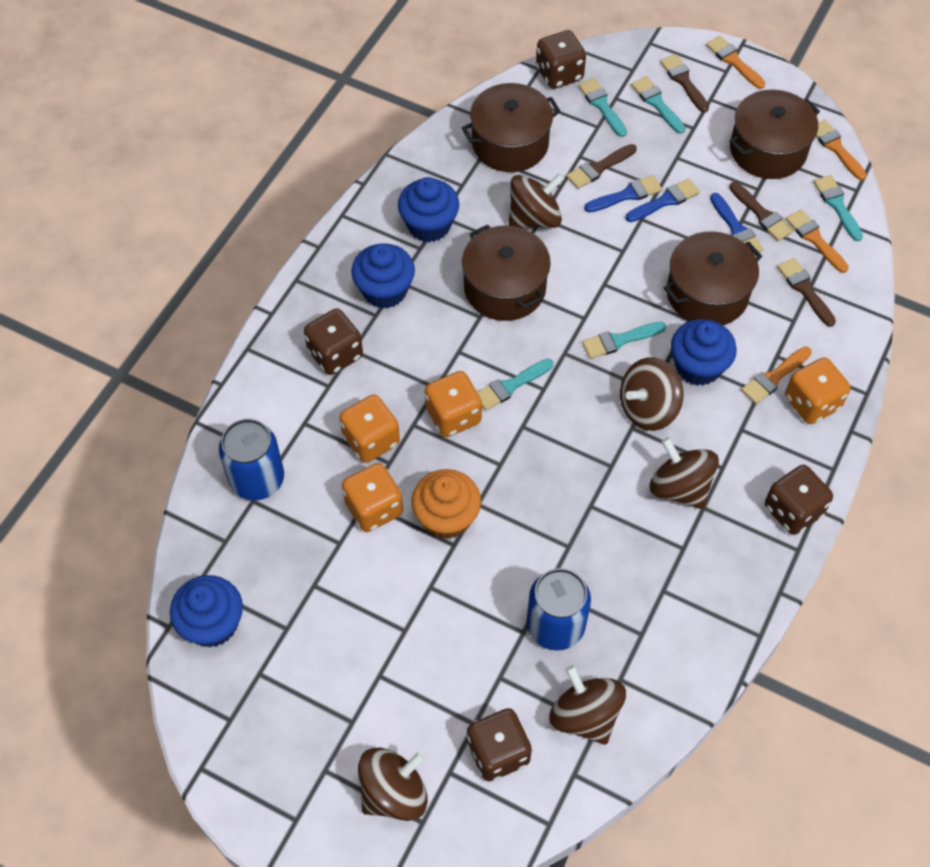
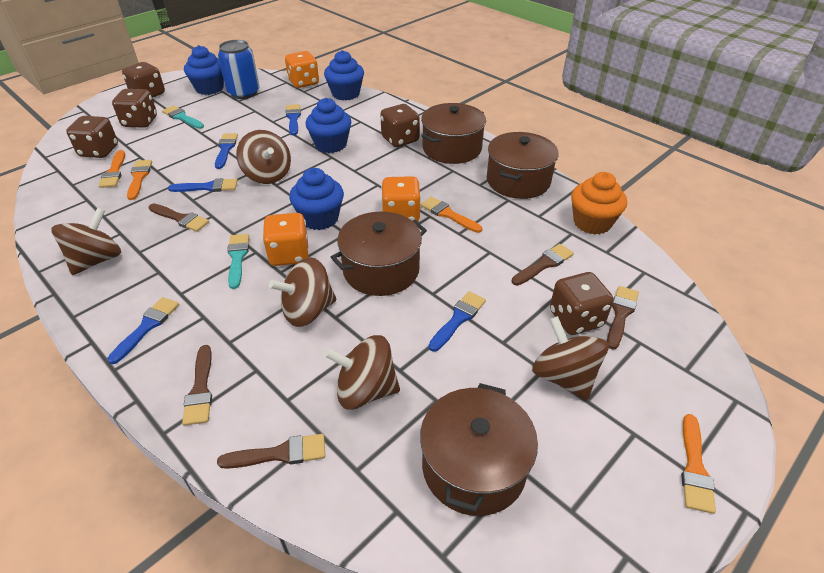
blue brush: 3 -> 5
blue can: 2 -> 1
brown brush: 4 -> 5
brown dice: 4 -> 5
orange dice: 4 -> 3
turquoise brush: 5 -> 2

